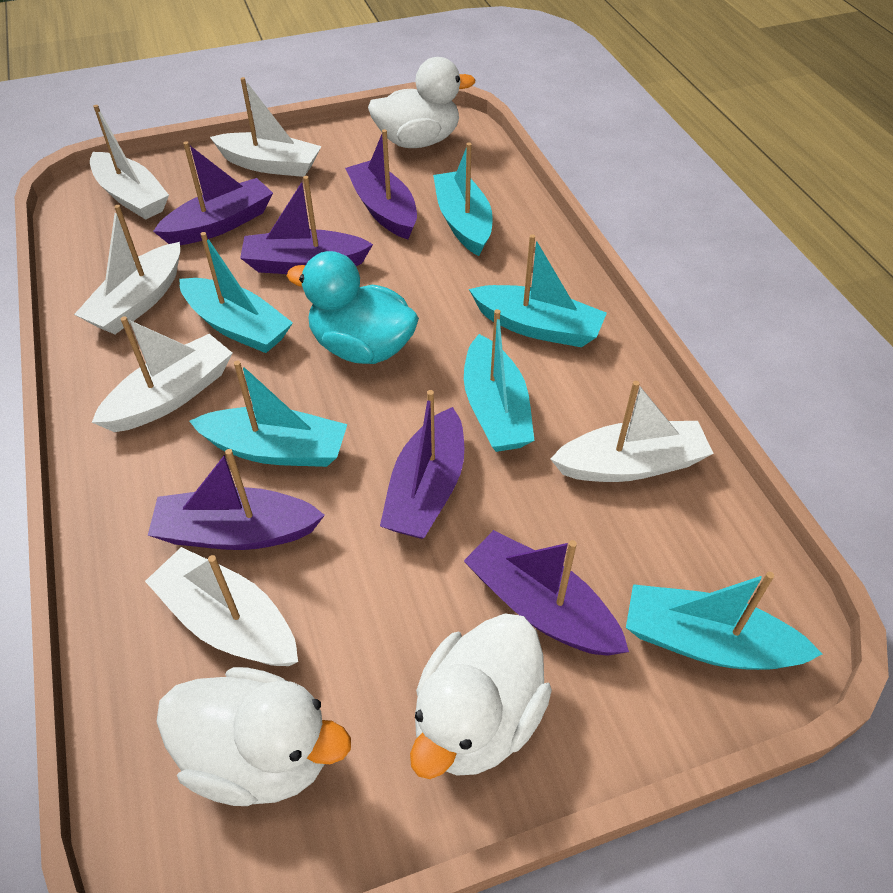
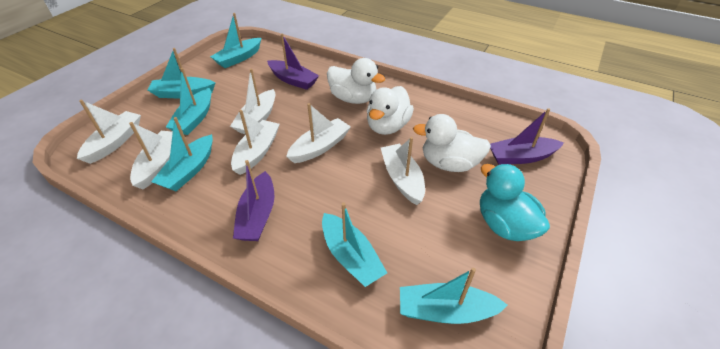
purple boat: 6 -> 3

